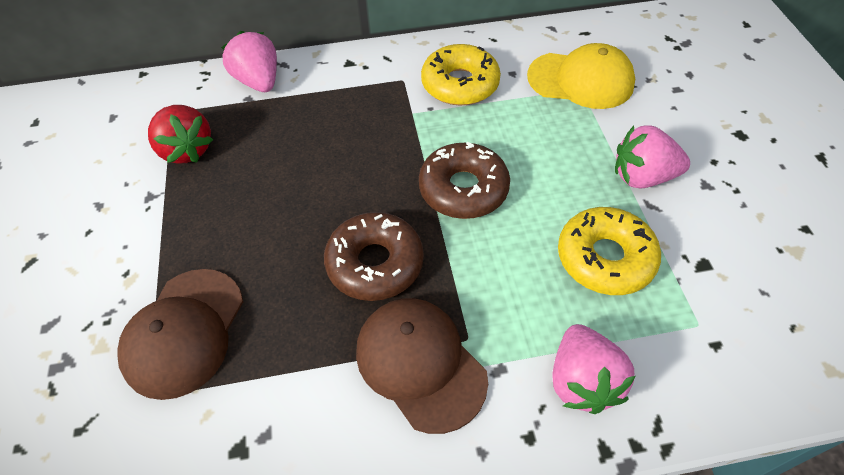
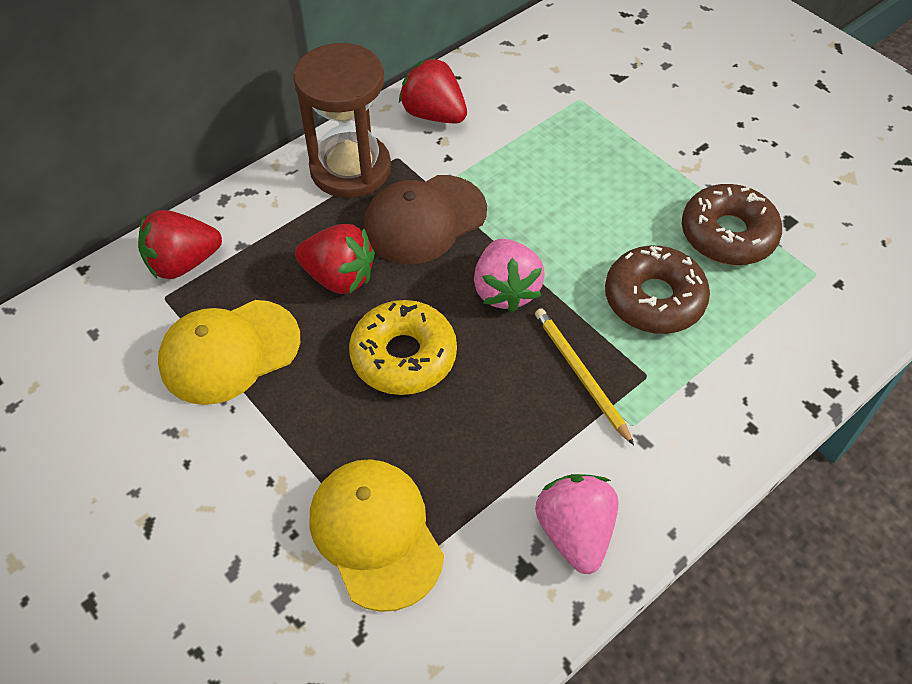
brown cap: 2 -> 1
brown hourglass: 0 -> 1
pink strawberry: 3 -> 2
red strawberry: 1 -> 3
yellow cap: 1 -> 2
yellow donut: 2 -> 1
yellow pencil: 0 -> 1

